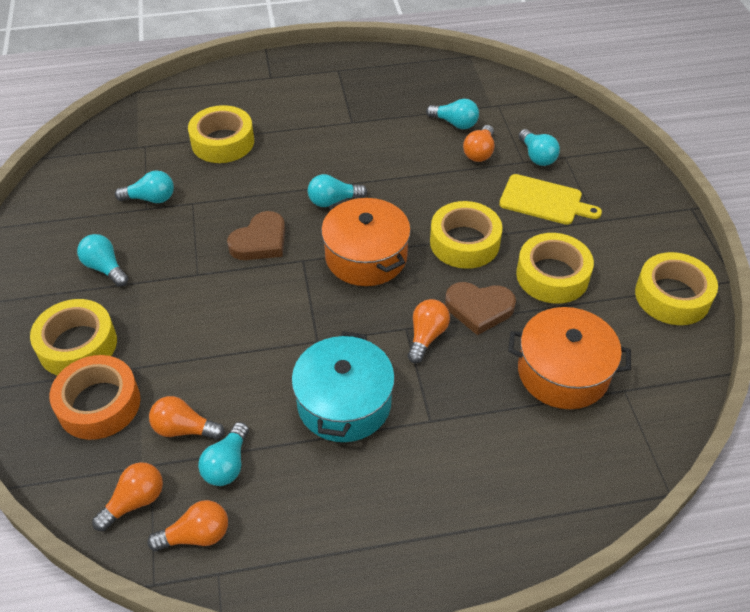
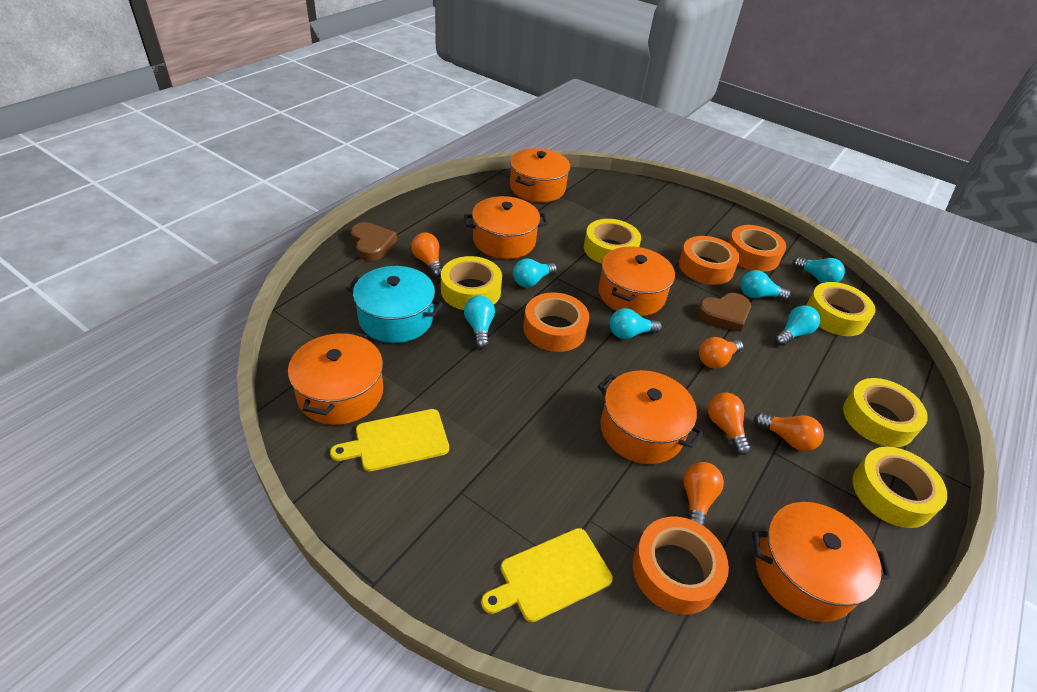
orange pot: 2 -> 6
orange tape: 1 -> 4
yellow cutting board: 1 -> 2

